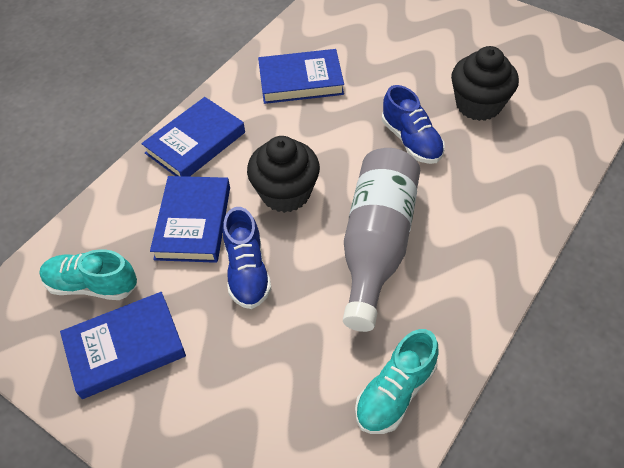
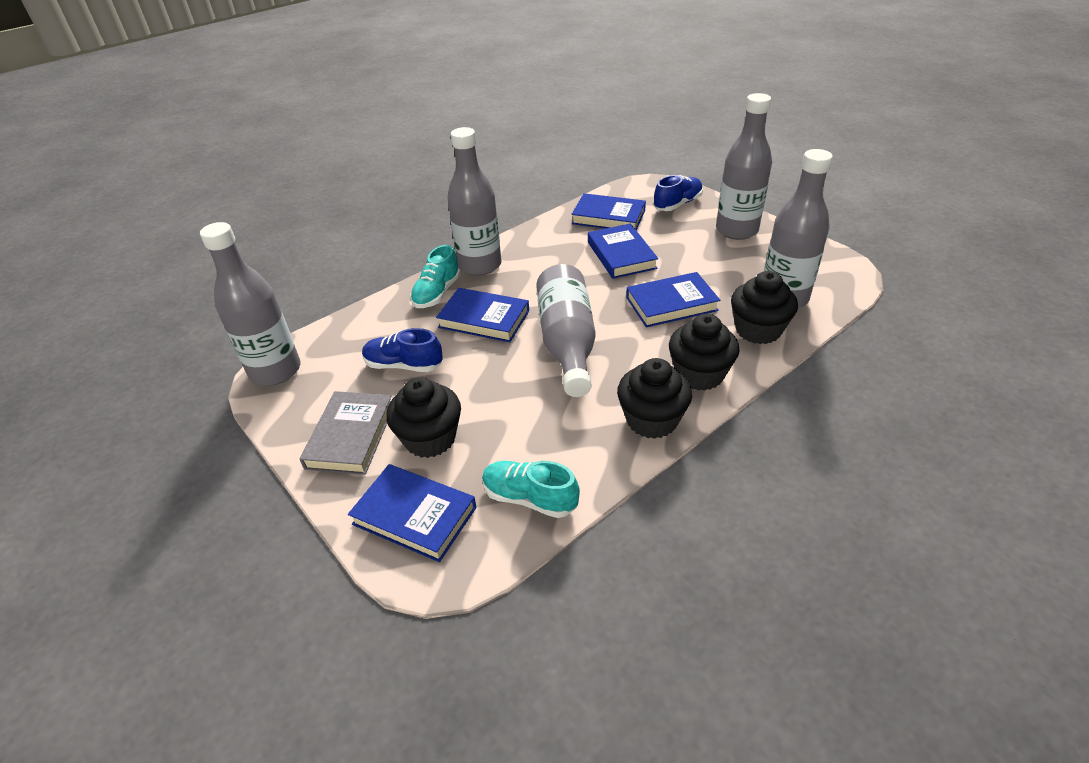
black cupcake: 2 -> 4
blue book: 4 -> 5
grey book: 0 -> 1
grey bottle: 1 -> 5

